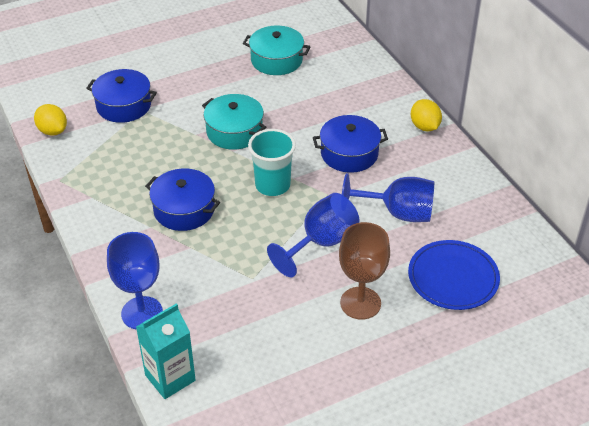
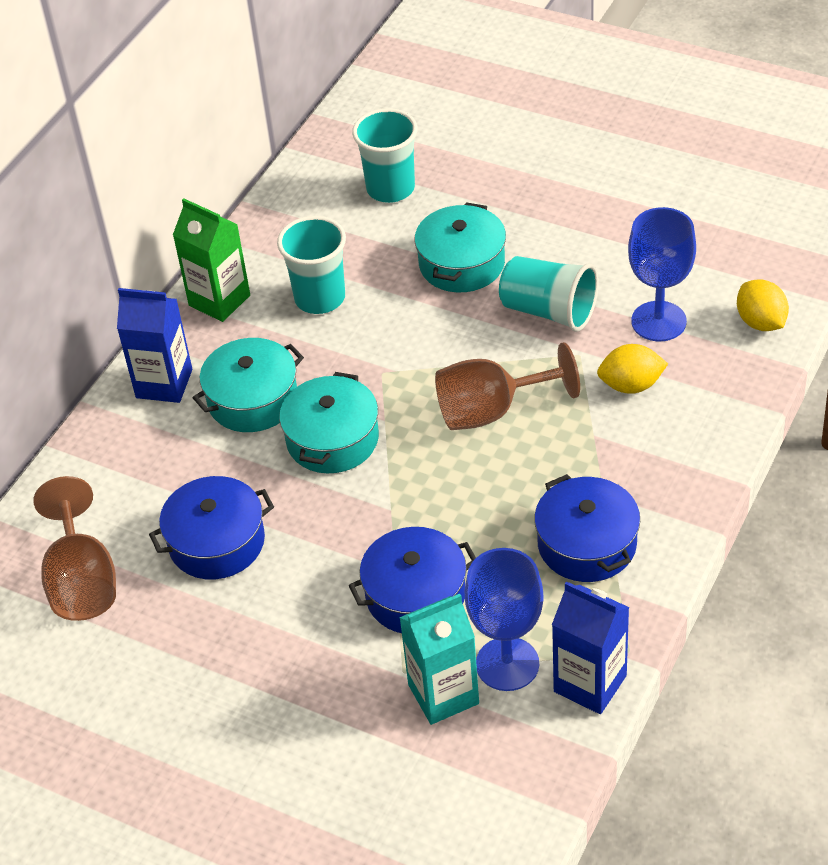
blue carton: 0 -> 2
blue goblet: 3 -> 2
blue plate: 1 -> 0
brown goblet: 1 -> 2
green carton: 0 -> 1
turquoise cup: 1 -> 3
turquoise pot: 2 -> 3

